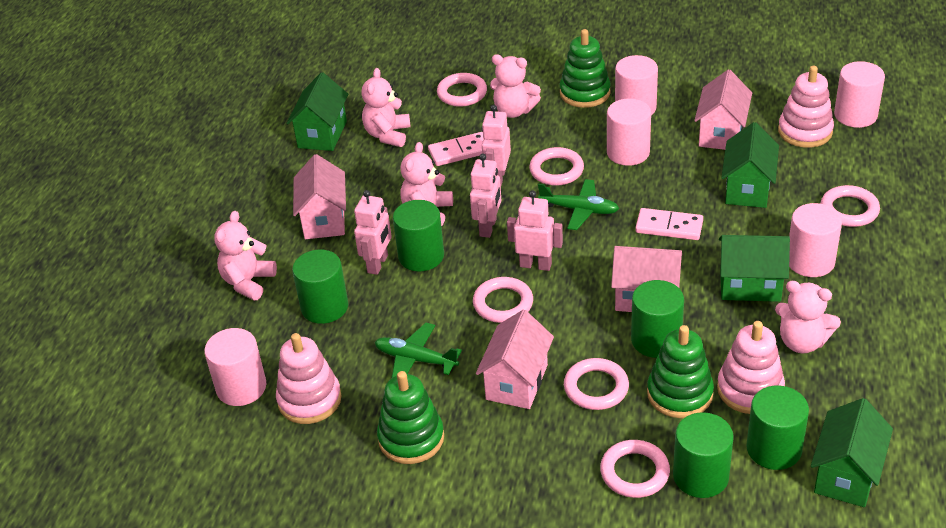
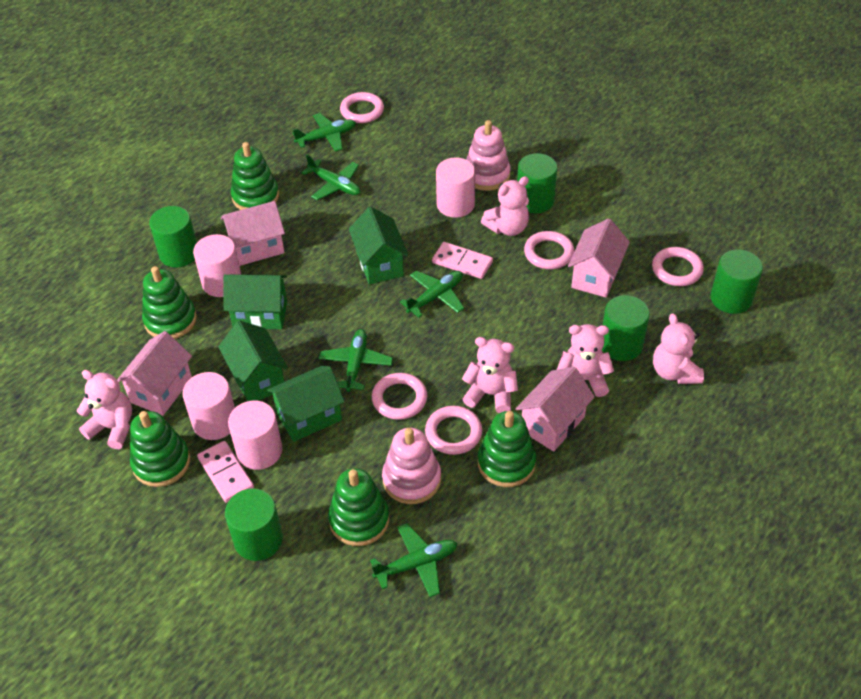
green plane: 2 -> 5
green stacking toy: 3 -> 5
pink cylinder: 5 -> 4
pink ring: 6 -> 5
pink robot: 4 -> 0
pink stacking toy: 3 -> 2

